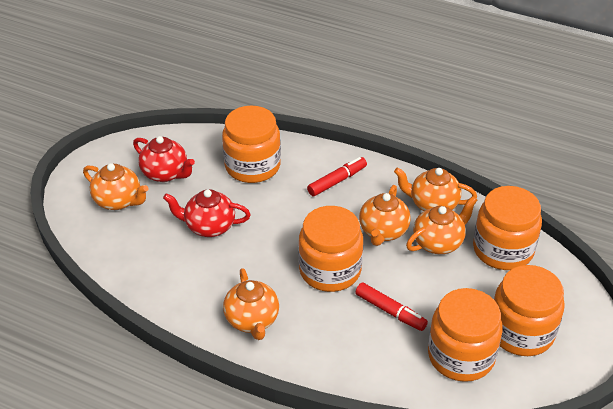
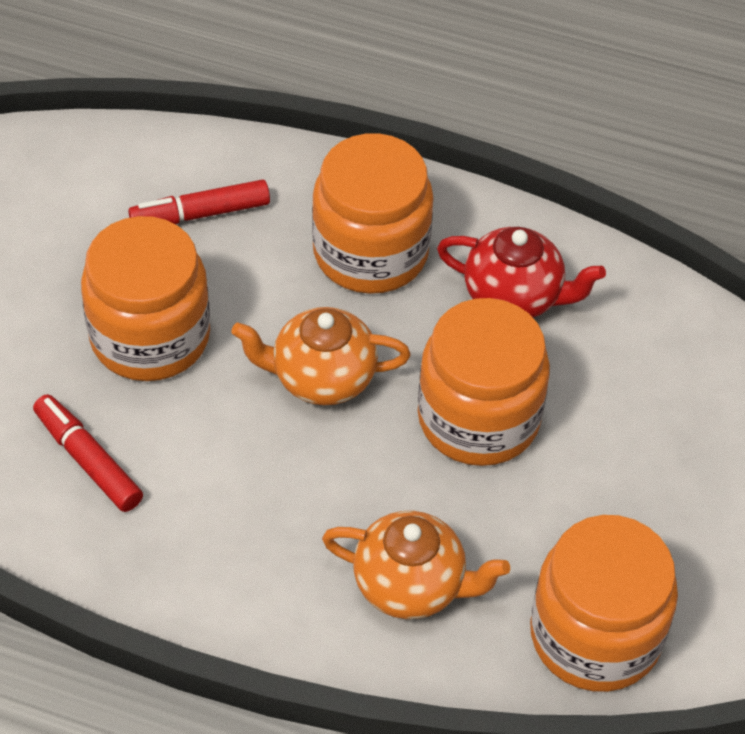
orange jar: 5 -> 4
orange teapot: 5 -> 2
red teapot: 2 -> 1

